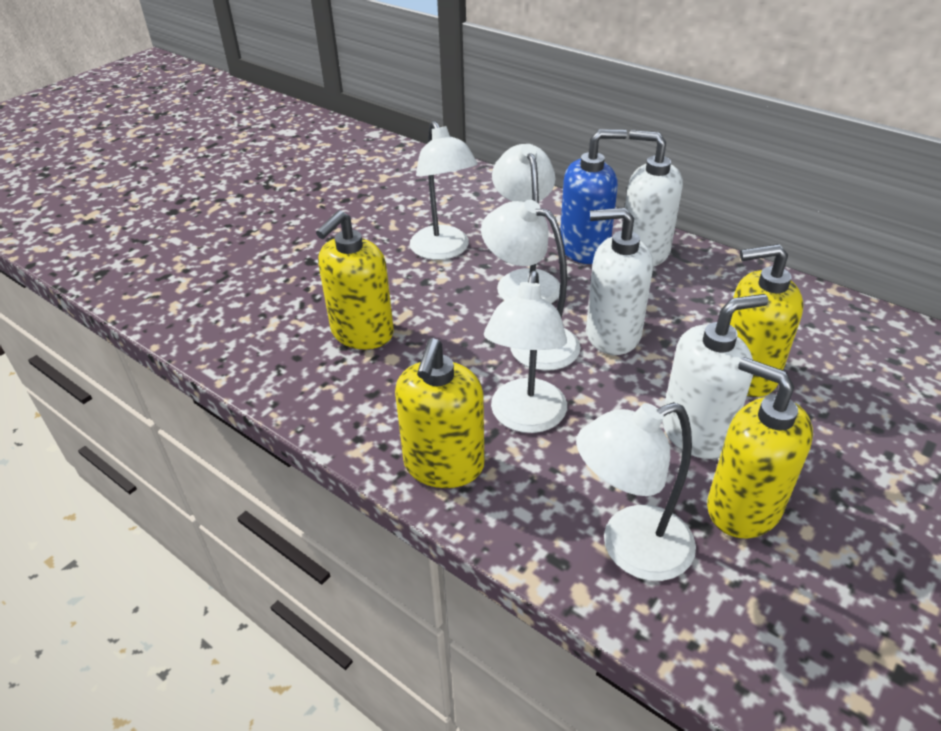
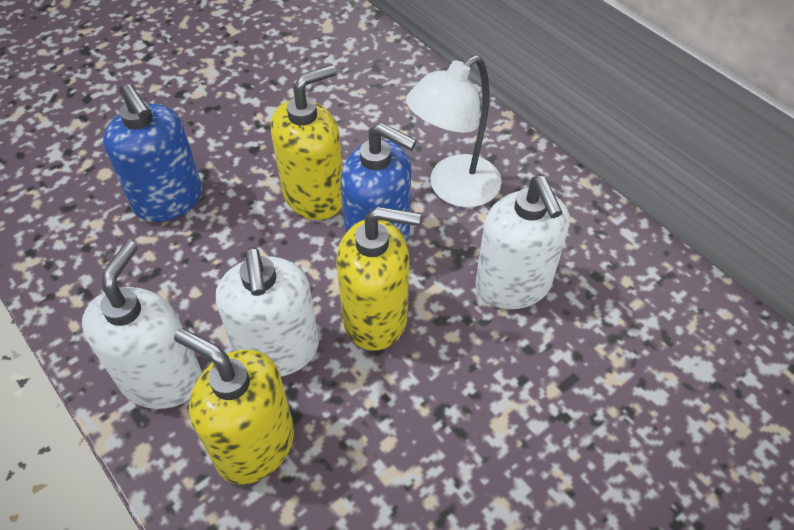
blue soap dispenser: 1 -> 2
white lamp: 5 -> 1
yellow soap dispenser: 4 -> 3

